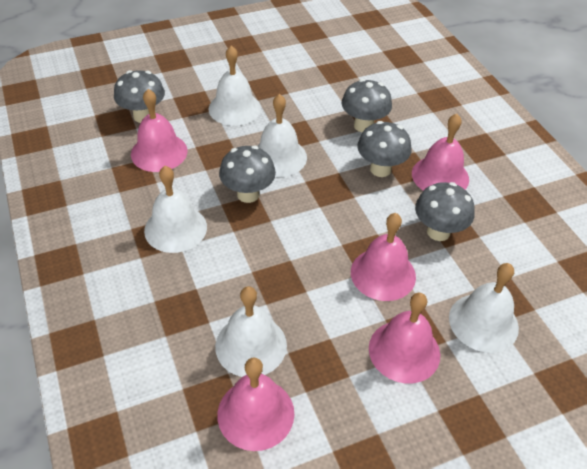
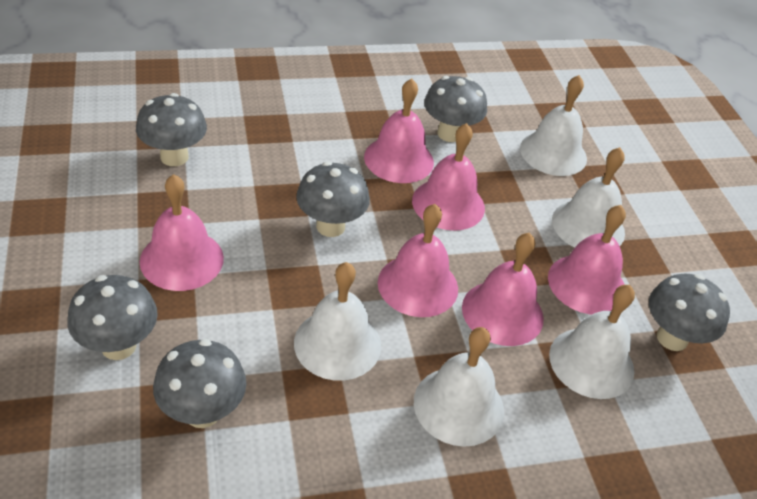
grey mushroom: 5 -> 6
pink bell: 5 -> 6

